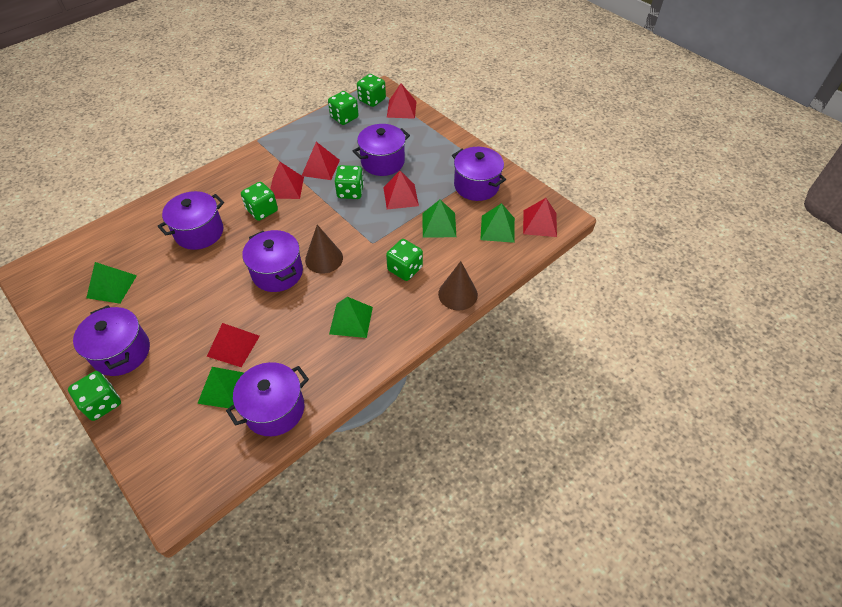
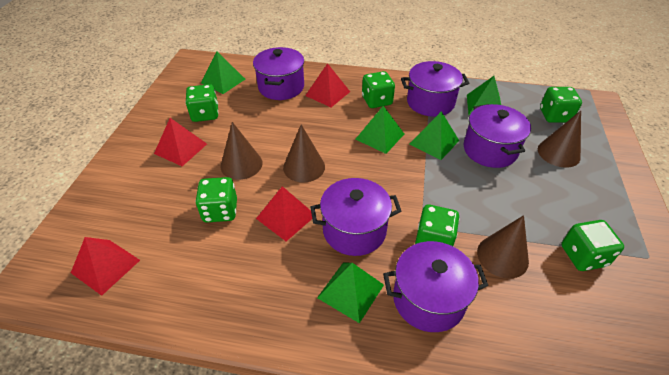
brown cone: 2 -> 4
purple pot: 6 -> 5
red pyramid: 6 -> 4

